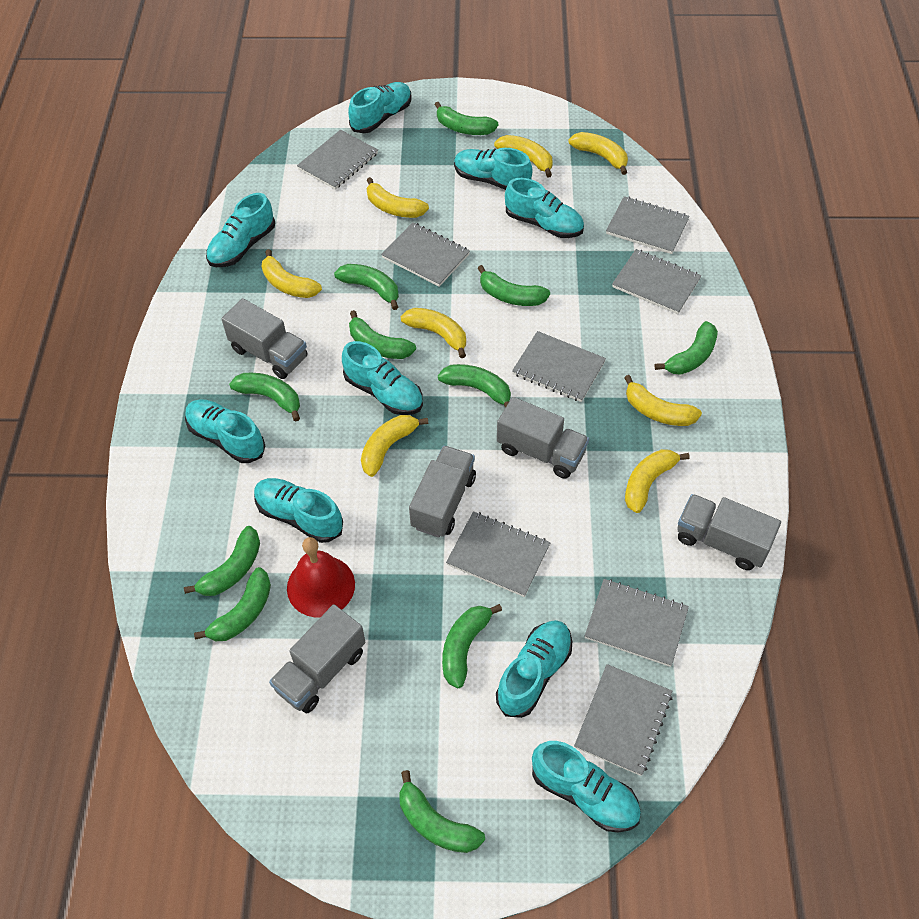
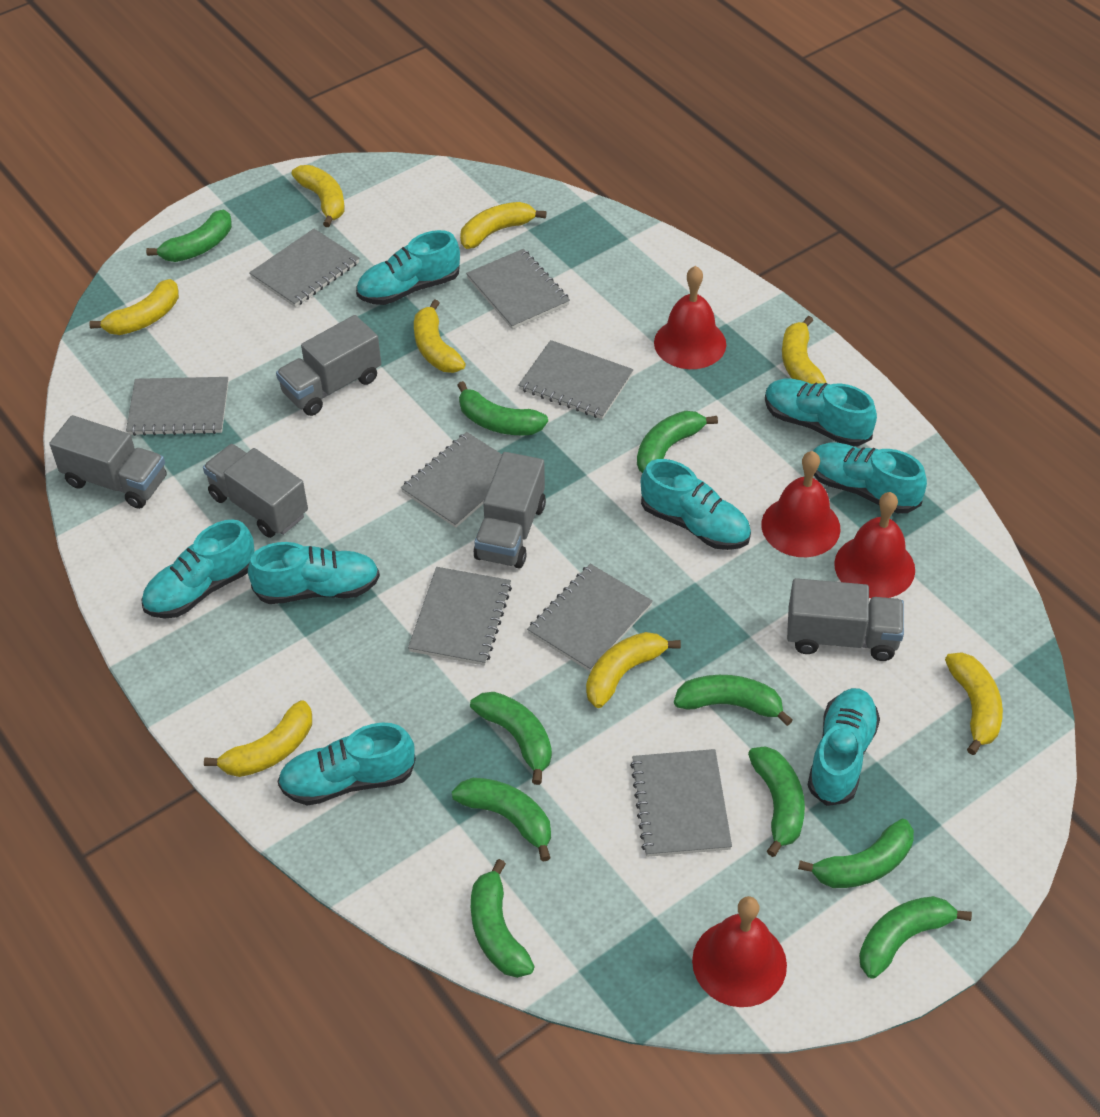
green banana: 11 -> 10
red bell: 1 -> 4
turquoise shoe: 9 -> 8

